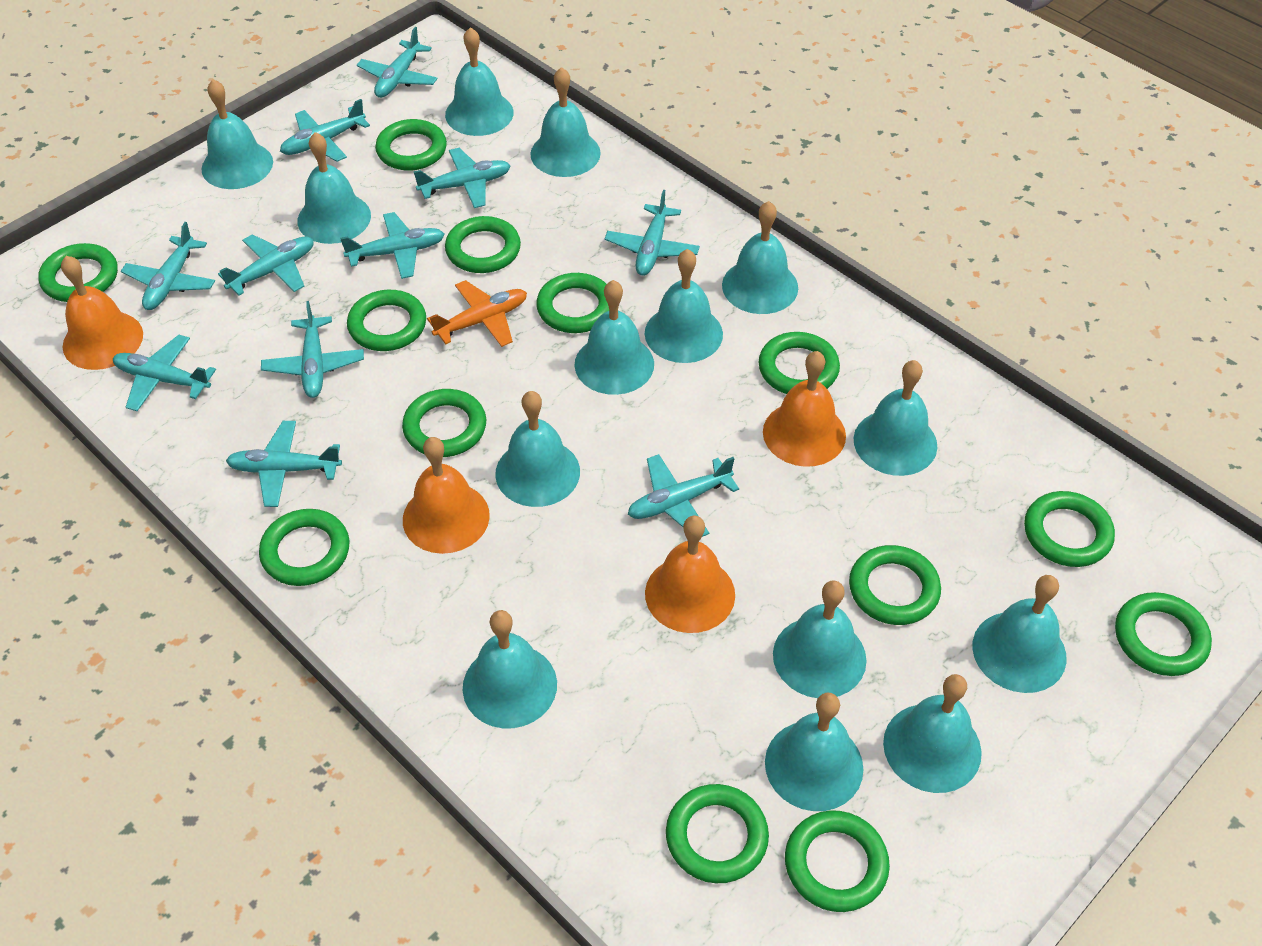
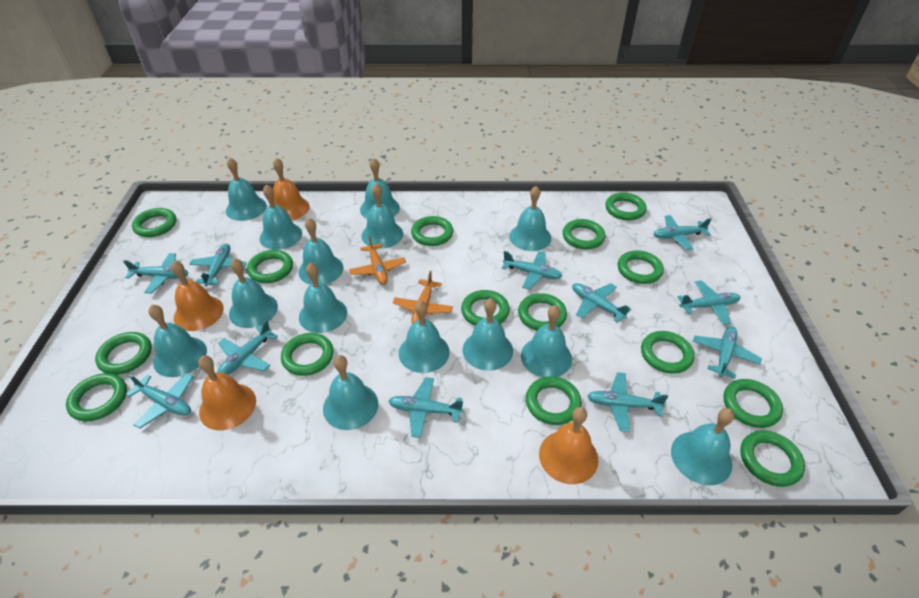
green ring: 13 -> 15
orange plane: 1 -> 2

